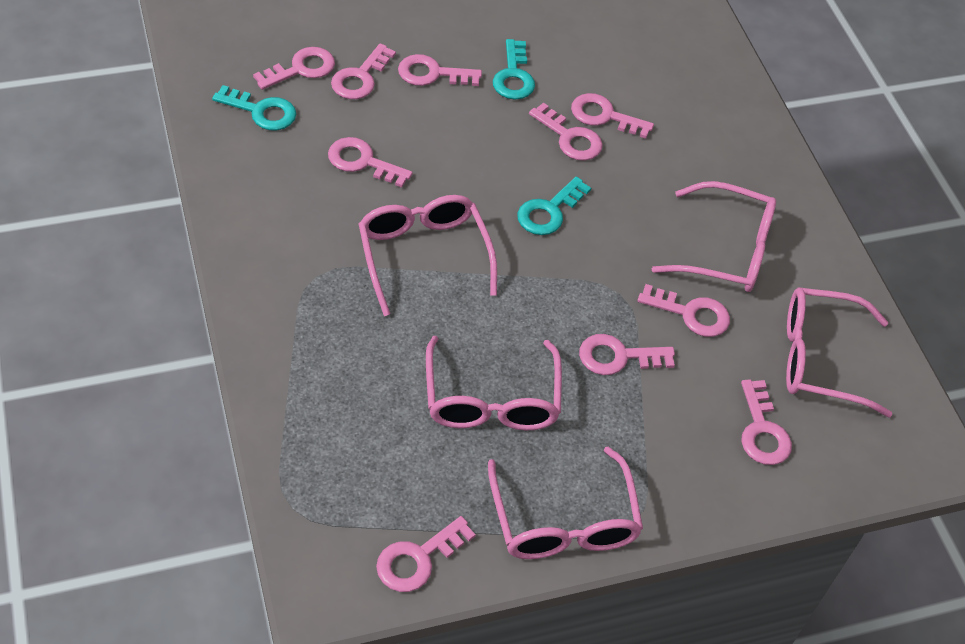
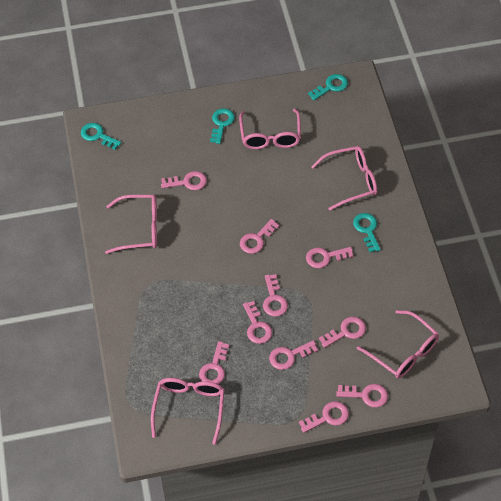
turquoise key: 3 -> 4

